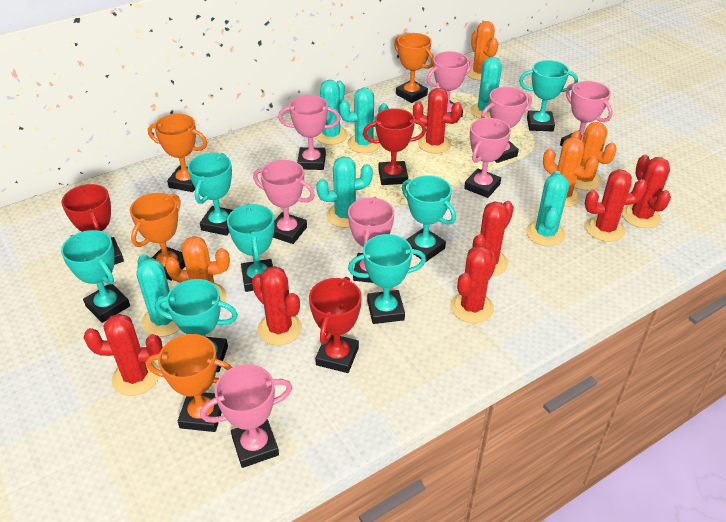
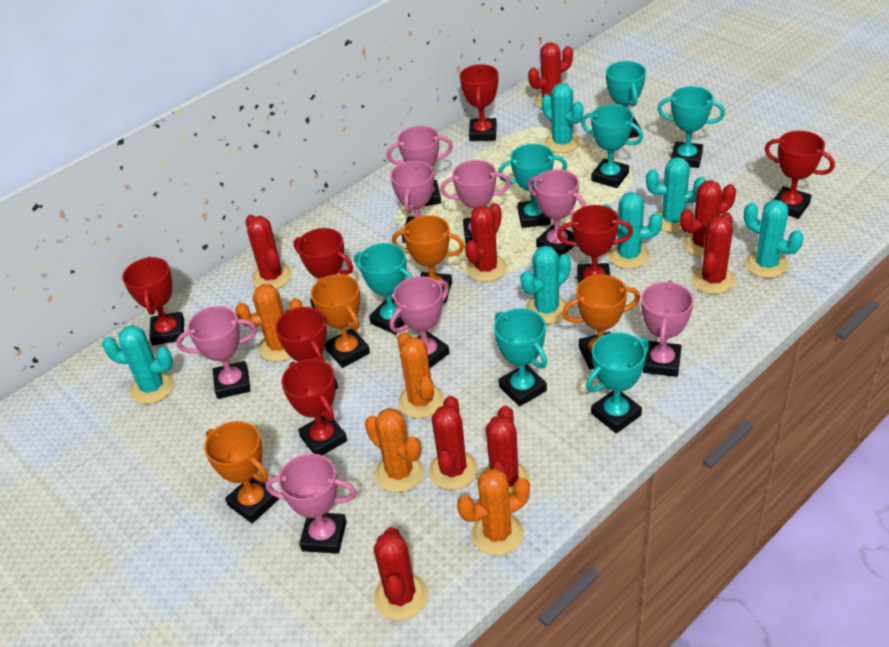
red cactus: 7 -> 8
red trophy: 3 -> 7

